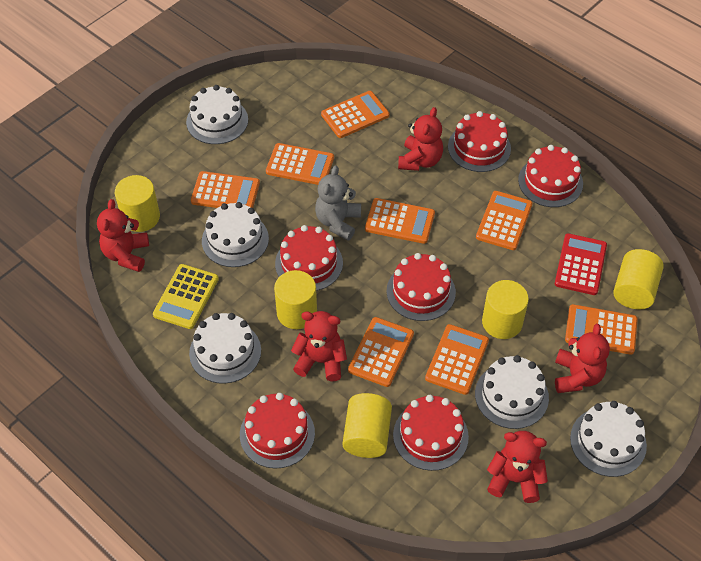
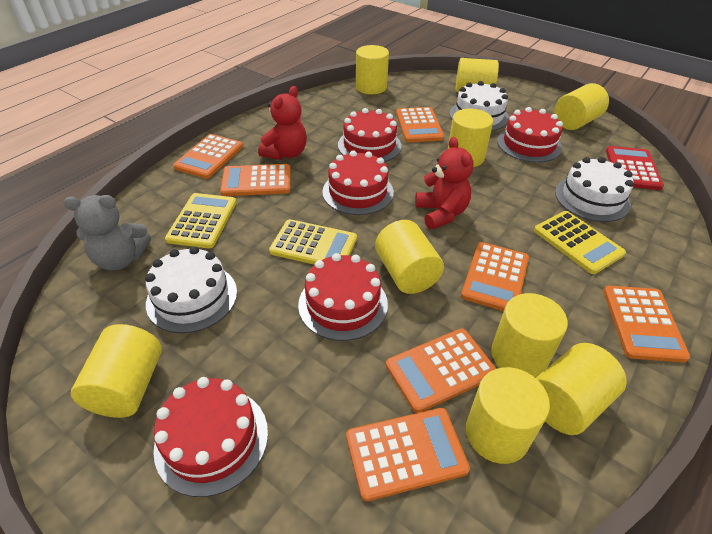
orange calculator: 8 -> 7
red cake: 6 -> 5
red teddy bear: 5 -> 2
white cake: 5 -> 3
yellow calculator: 1 -> 3
yellow cylinder: 5 -> 9

